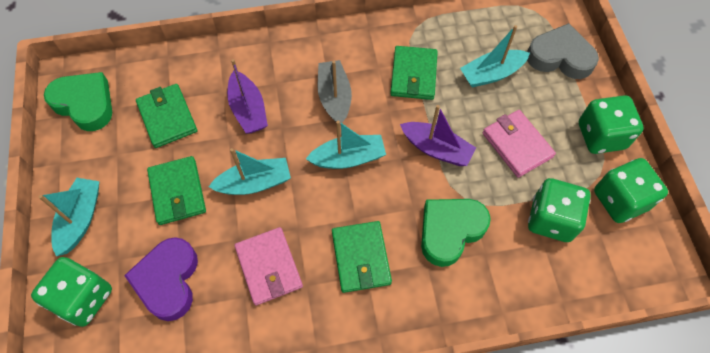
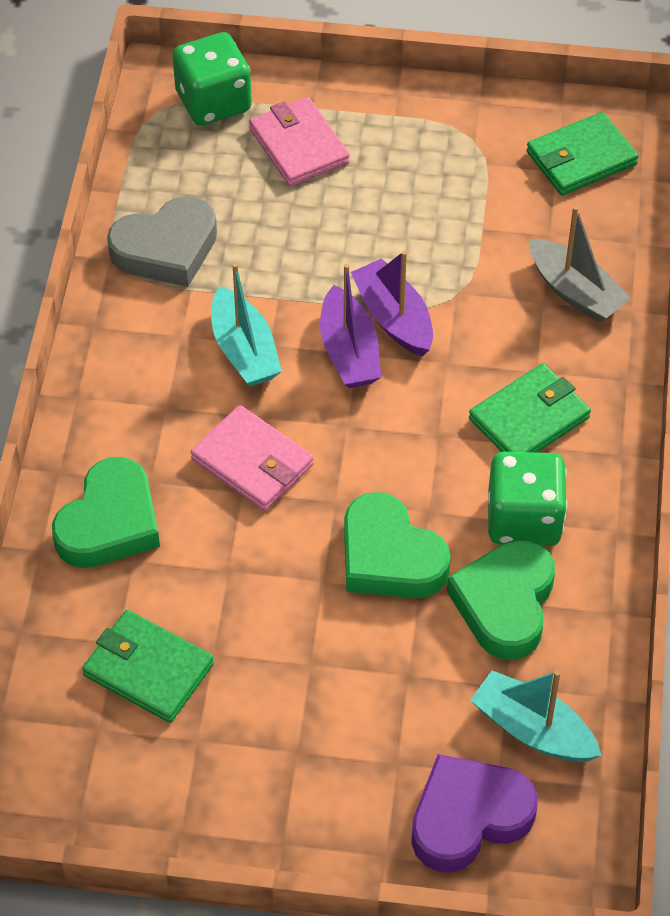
green dice: 4 -> 2
green heart: 2 -> 3
green wallet: 4 -> 3
turquoise boat: 4 -> 2

